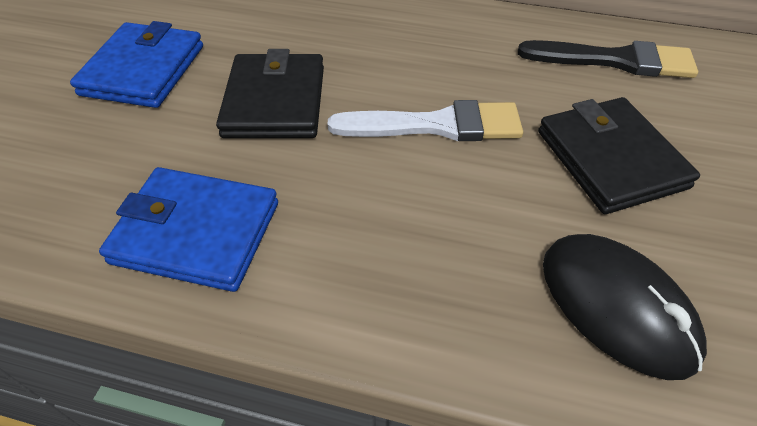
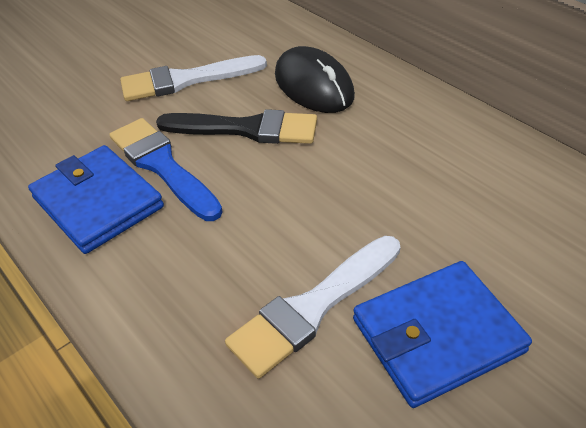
black wallet: 2 -> 0
blue brush: 0 -> 1
white brush: 1 -> 2

